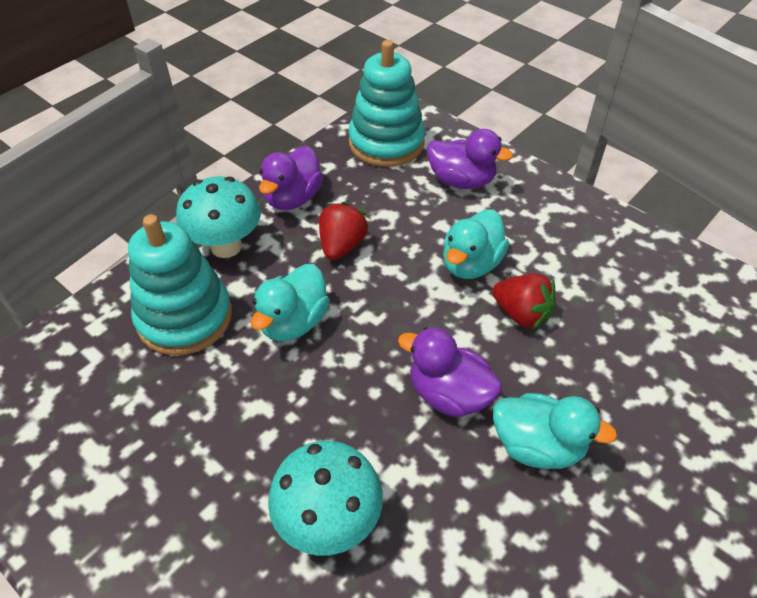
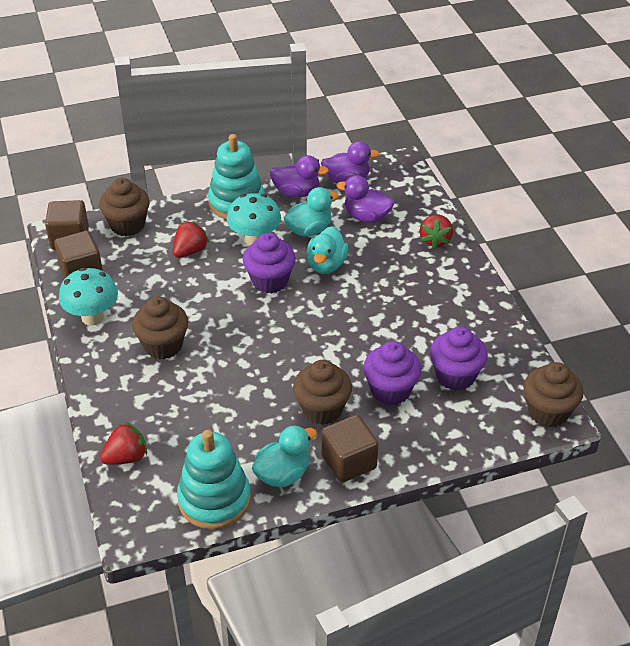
brown cube: 0 -> 3
brown cupcake: 0 -> 4
purple cupcake: 0 -> 3
red strawberry: 2 -> 3

